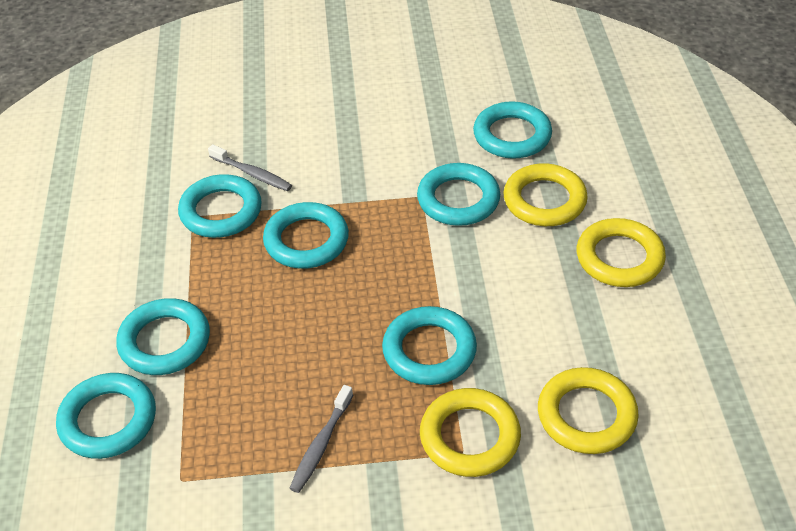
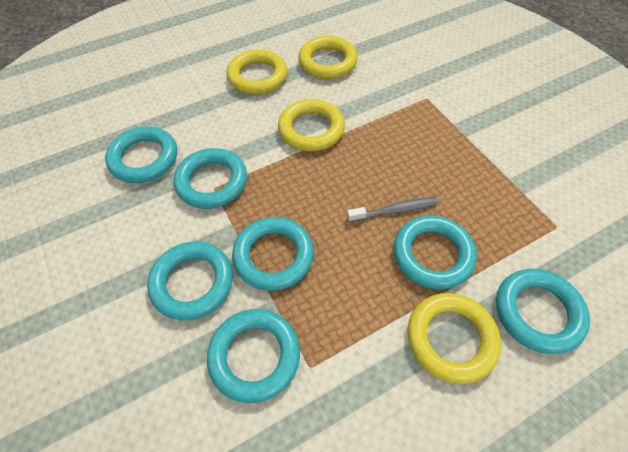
grey toothbrush: 2 -> 1

